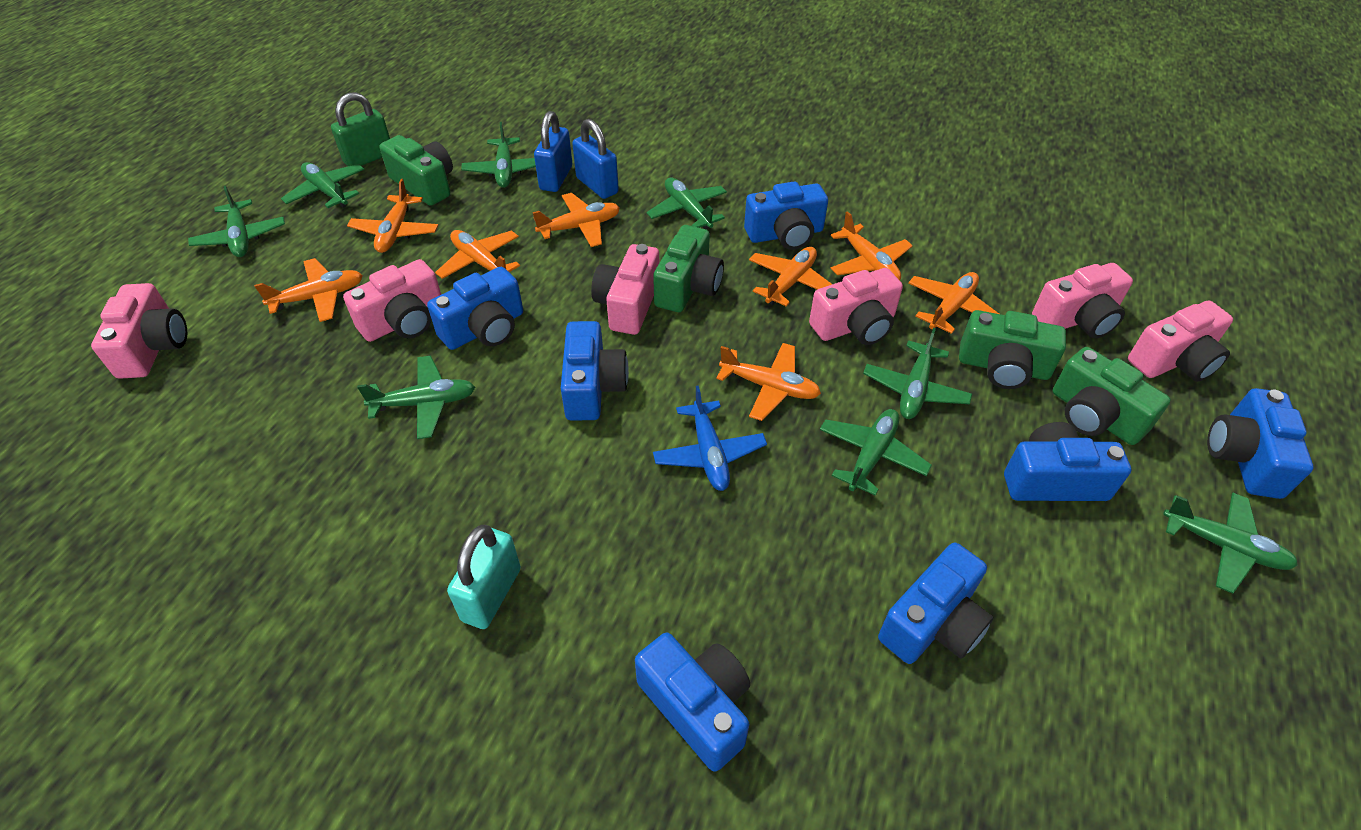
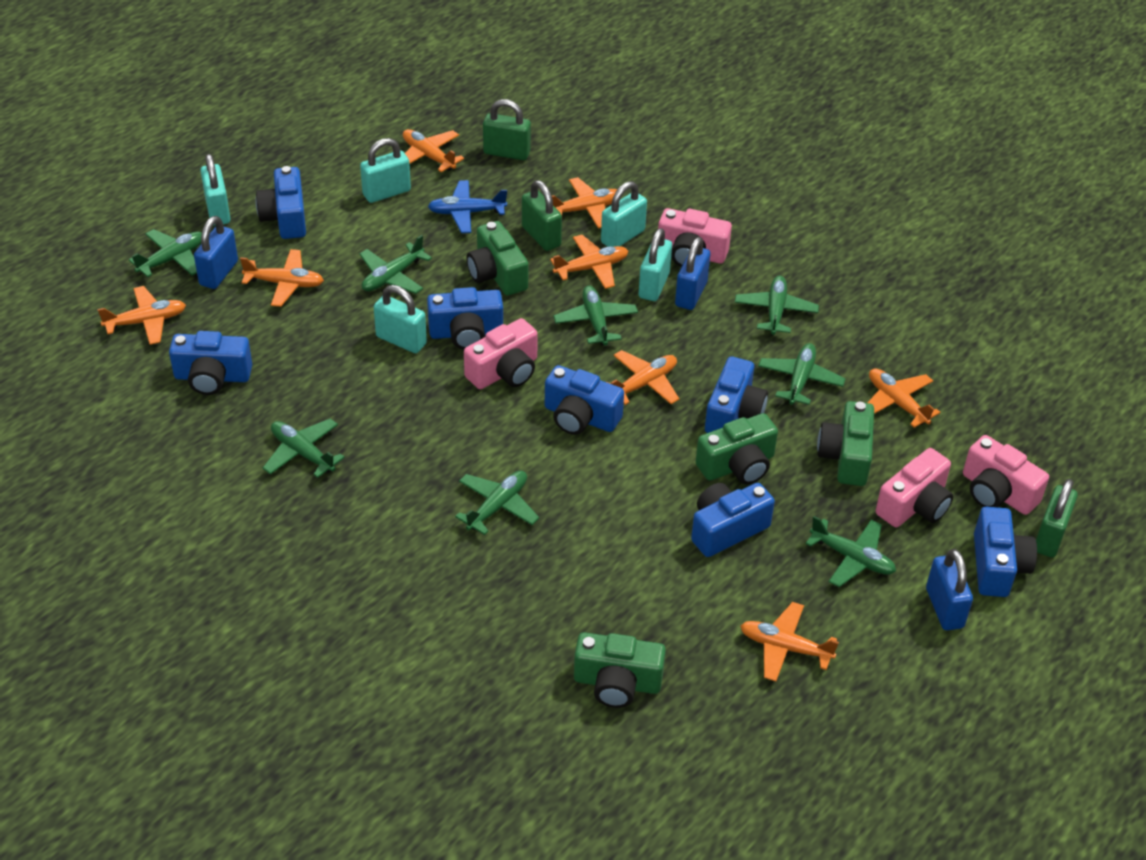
blue padlock: 2 -> 3
green padlock: 1 -> 3
pink camera: 6 -> 4
turquoise padlock: 1 -> 5

